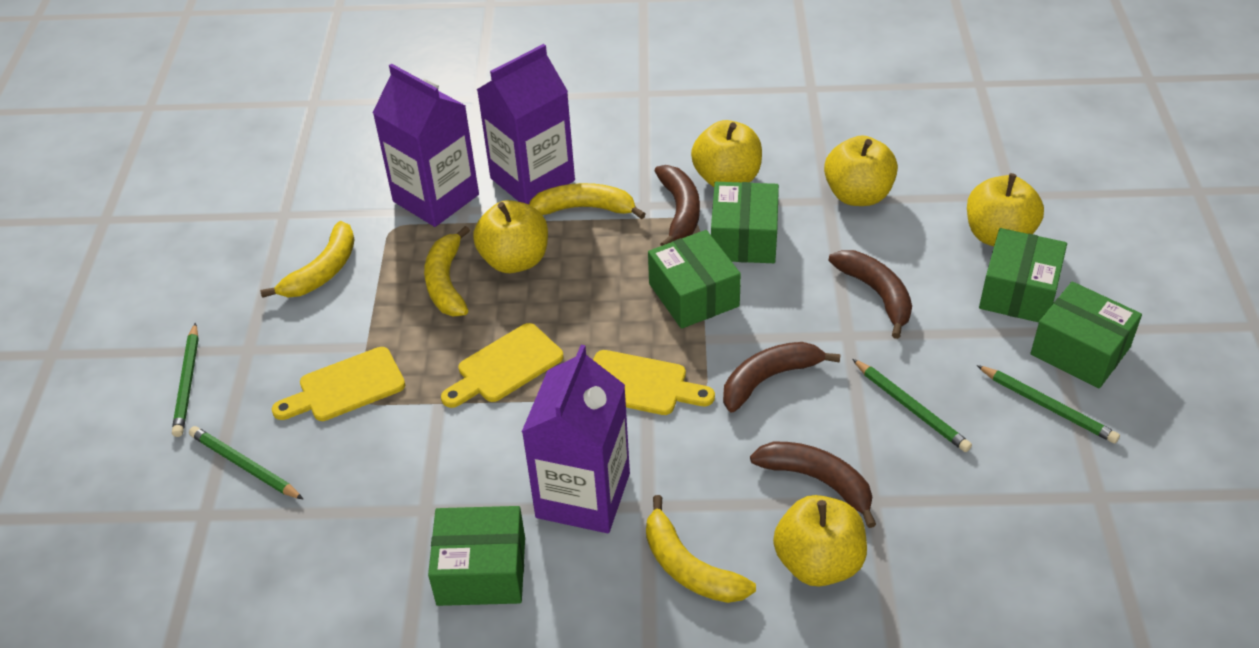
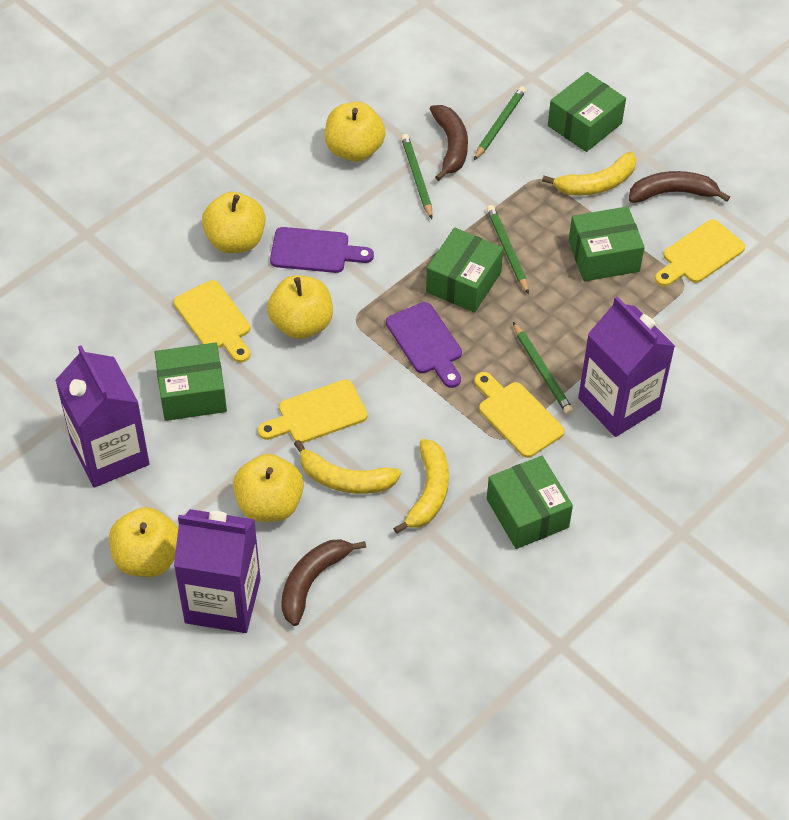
brown banana: 4 -> 3
purple cutting board: 0 -> 2
yellow banana: 4 -> 3
yellow cutting board: 3 -> 4

